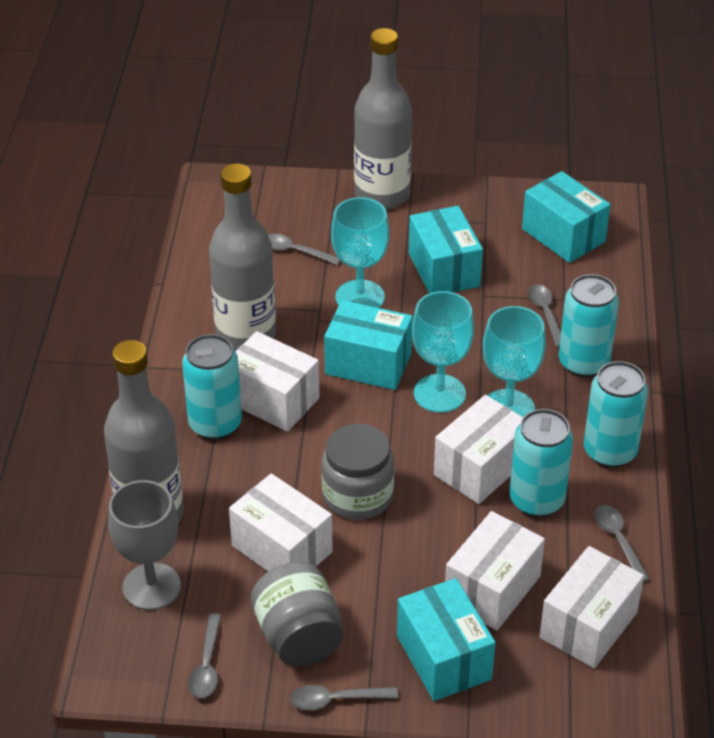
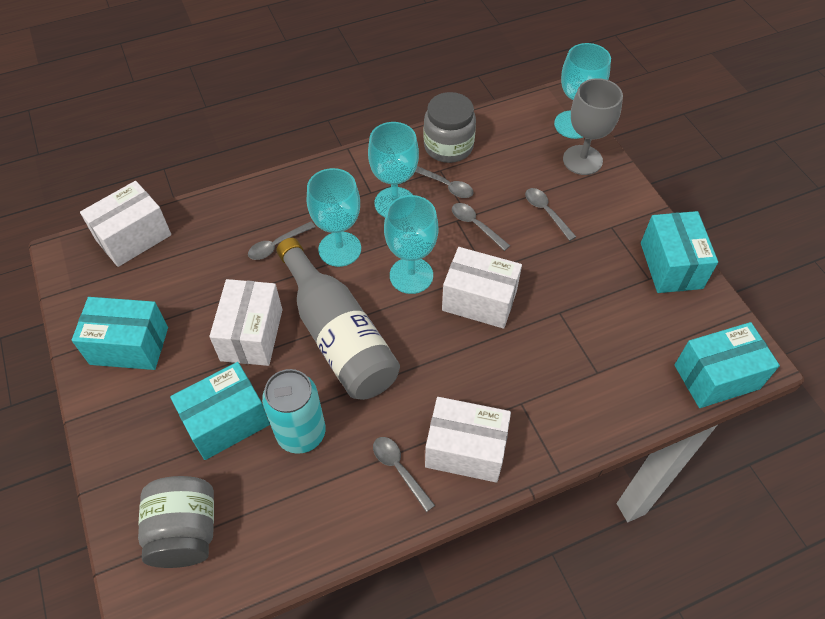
grey bottle: 3 -> 1
turquoise can: 4 -> 1
turquoise goblet: 3 -> 4
white box: 5 -> 4

